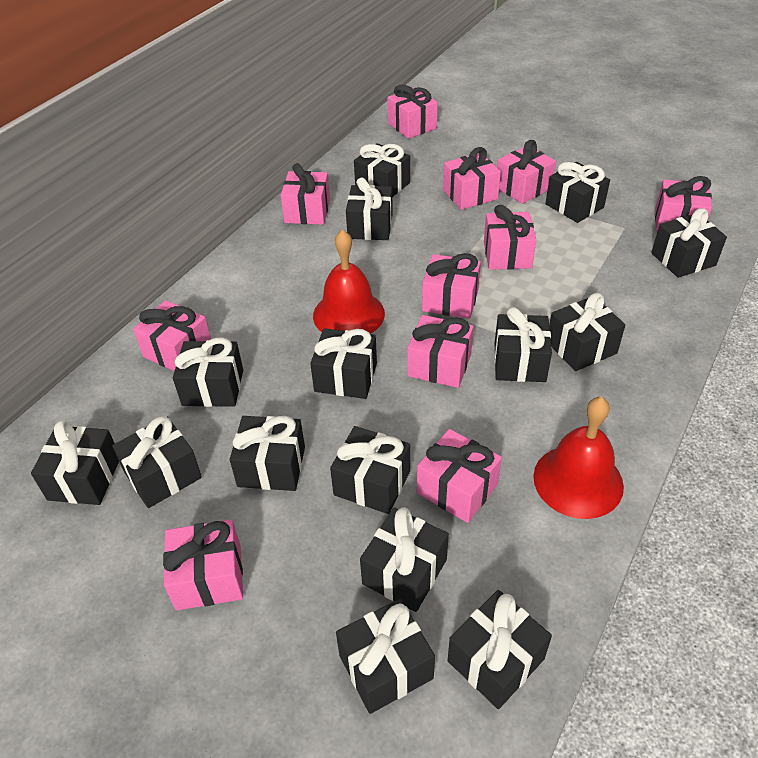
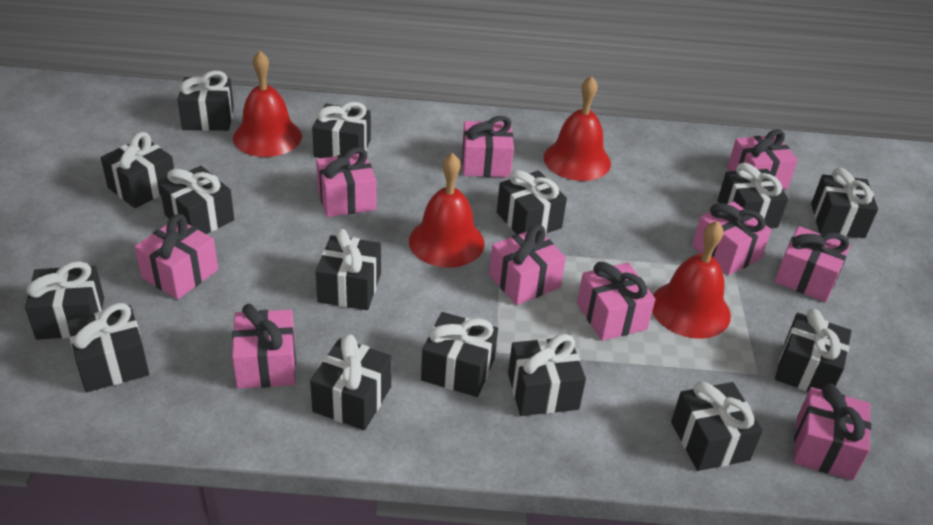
pink gift: 11 -> 10
red bell: 2 -> 4

